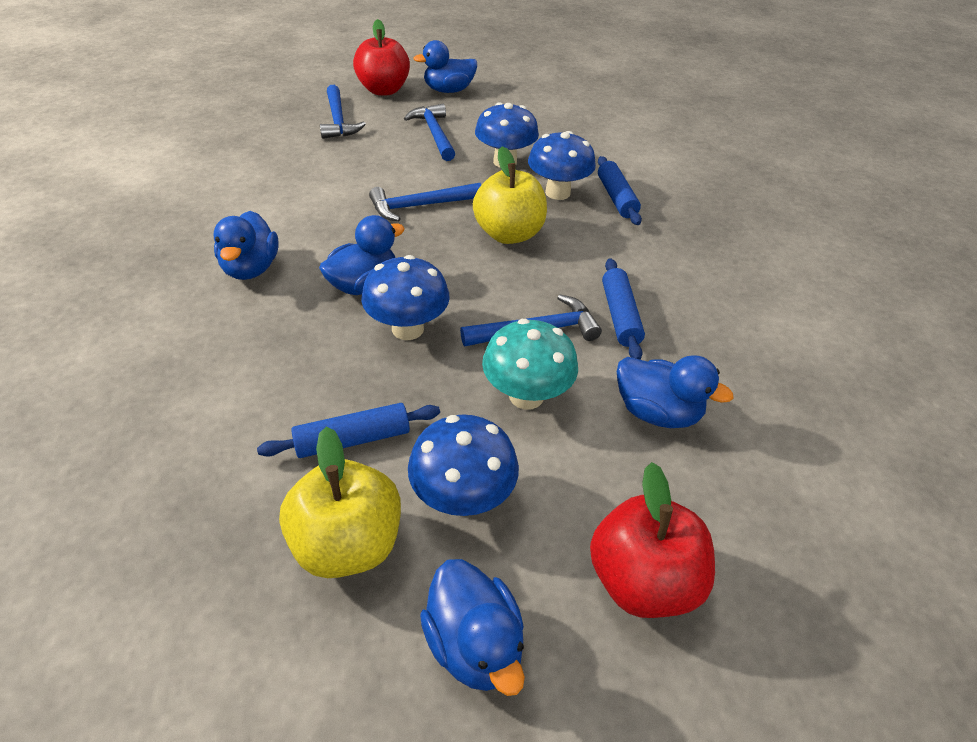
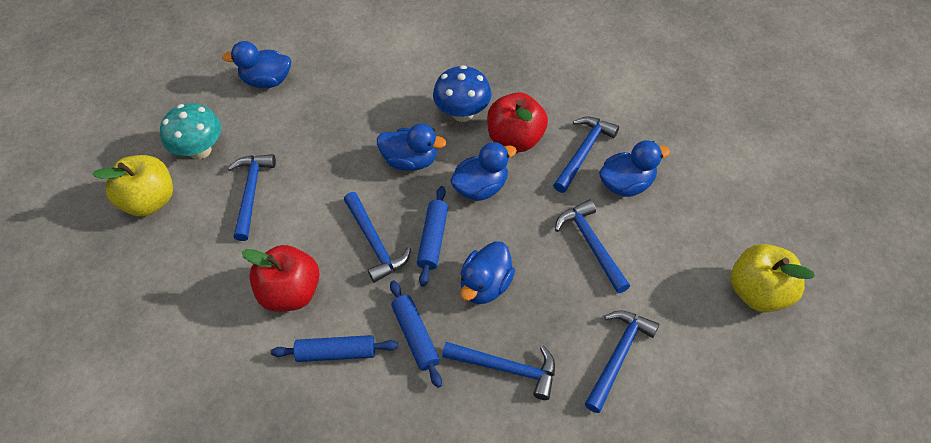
blue hammer: 4 -> 6
blue mushroom: 4 -> 1

